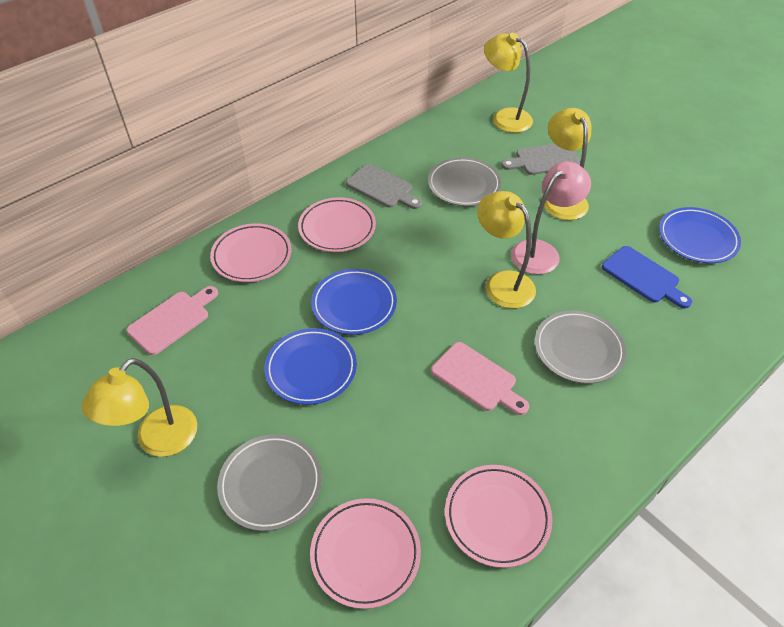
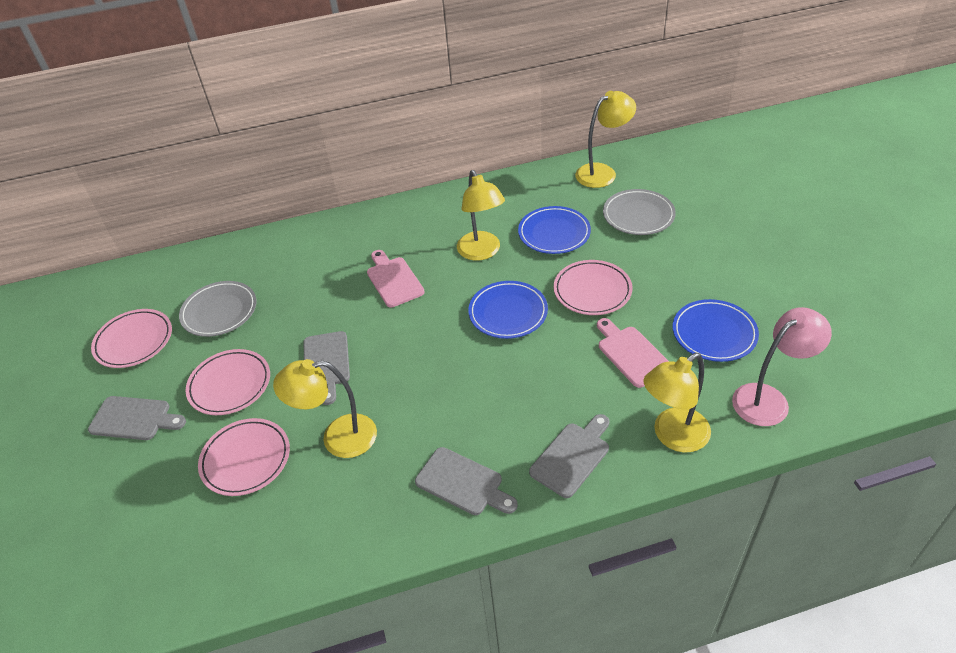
blue cutting board: 1 -> 0
grey cutting board: 2 -> 4
grey plate: 3 -> 2

